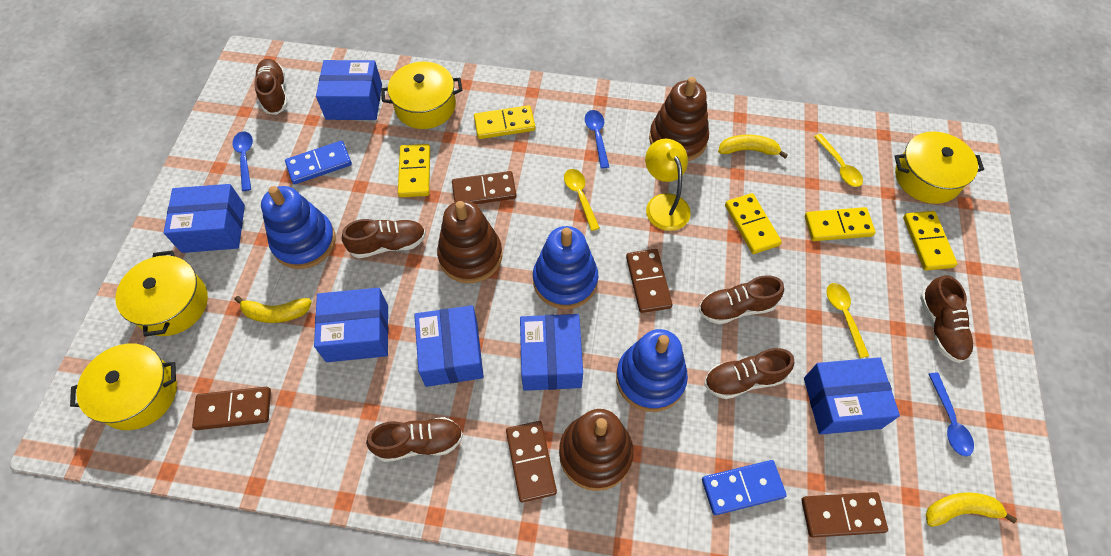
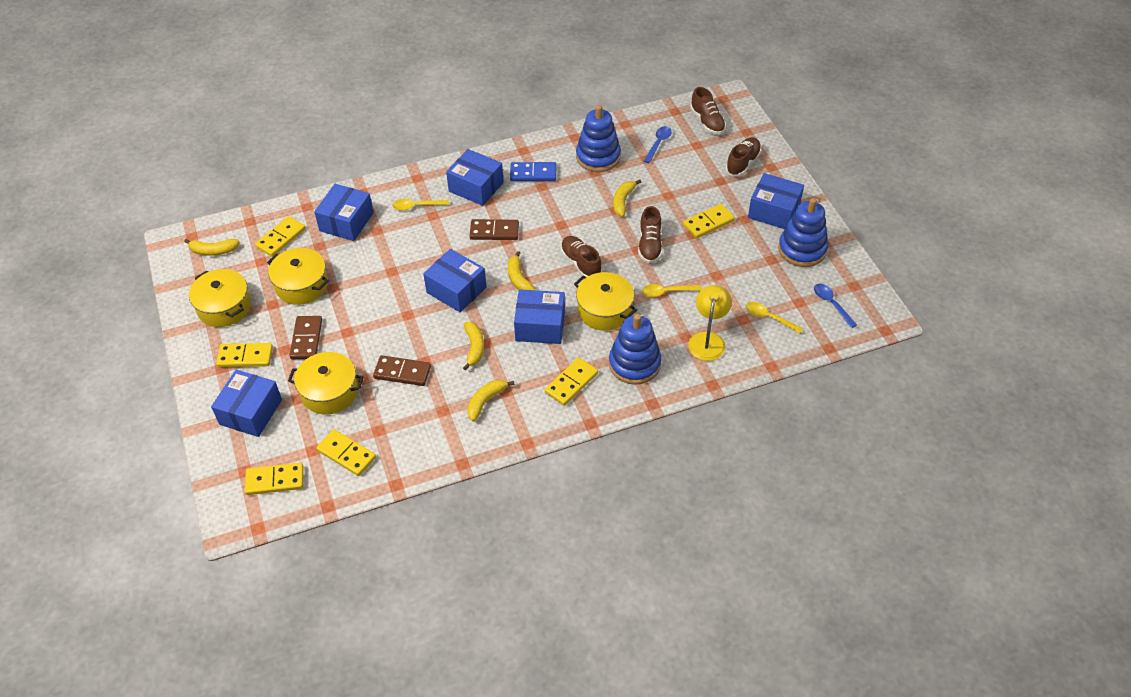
blue domino: 2 -> 1
blue spoon: 3 -> 2
brown domino: 5 -> 3
brown shoe: 6 -> 4
brown stacking toy: 3 -> 0
yellow banana: 3 -> 5
yellow domino: 5 -> 6

